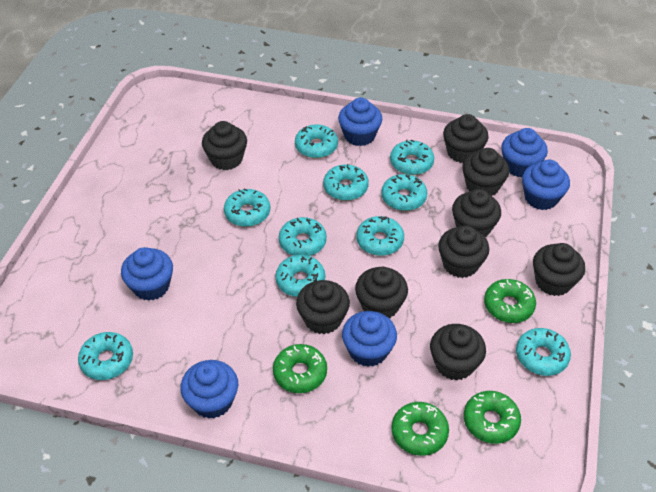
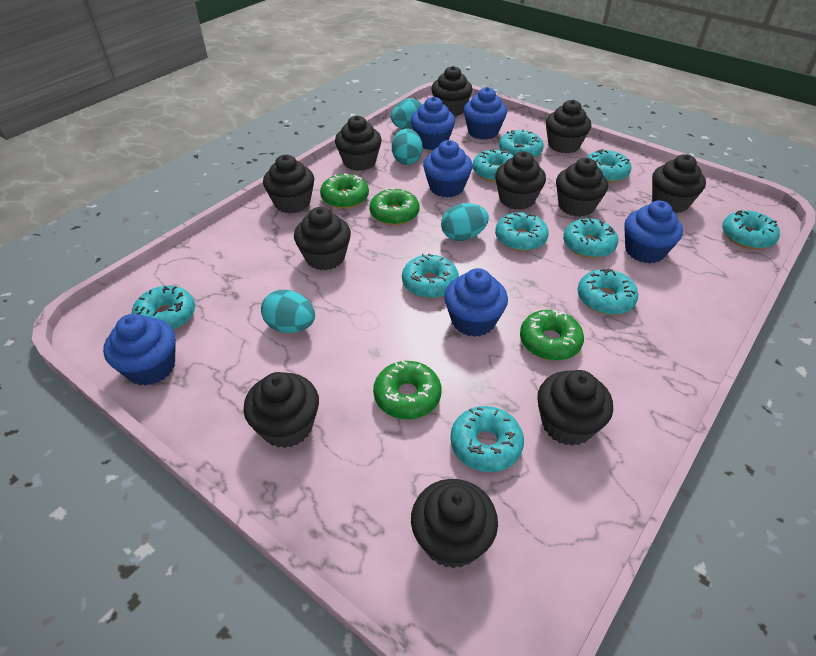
black cupcake: 9 -> 11
turquoise egg: 0 -> 4

